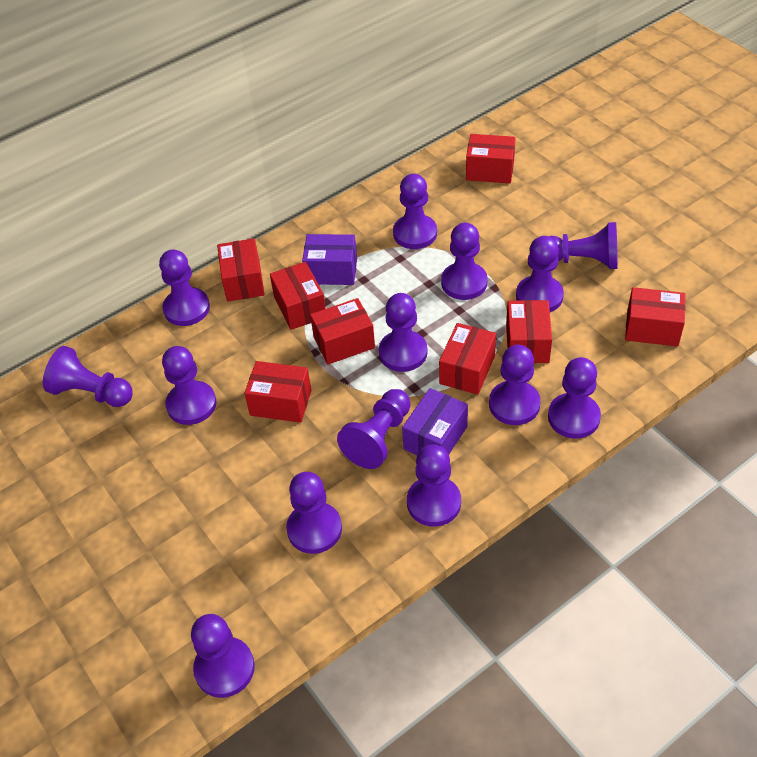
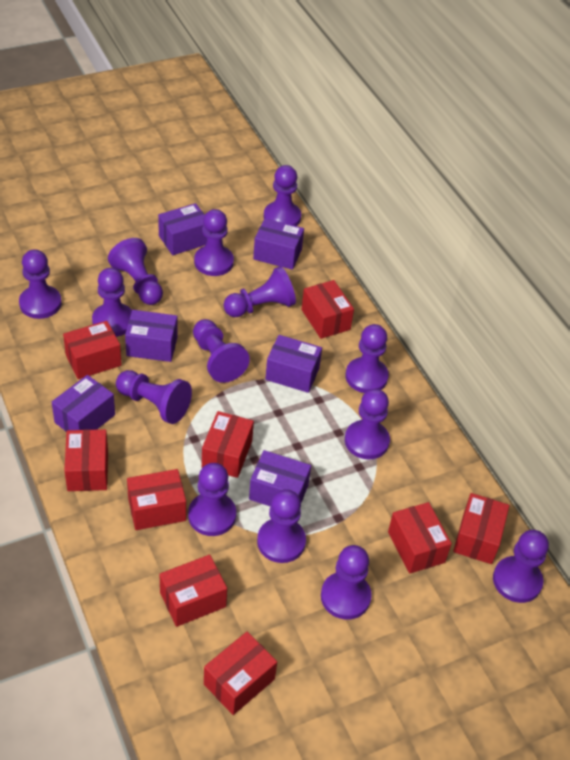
purple box: 2 -> 6
red box: 8 -> 9

